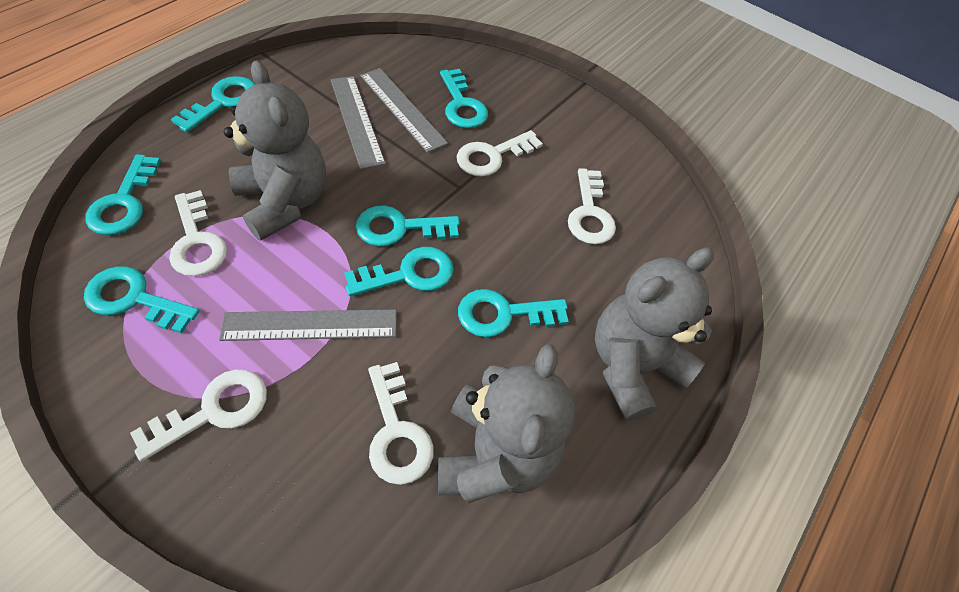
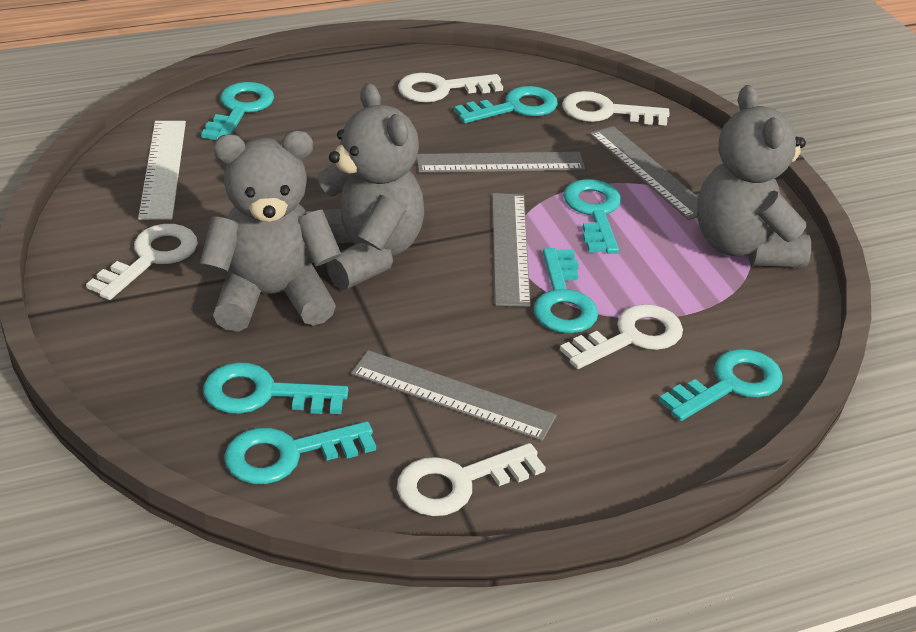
grey ruler: 3 -> 4
white ruler: 0 -> 1

